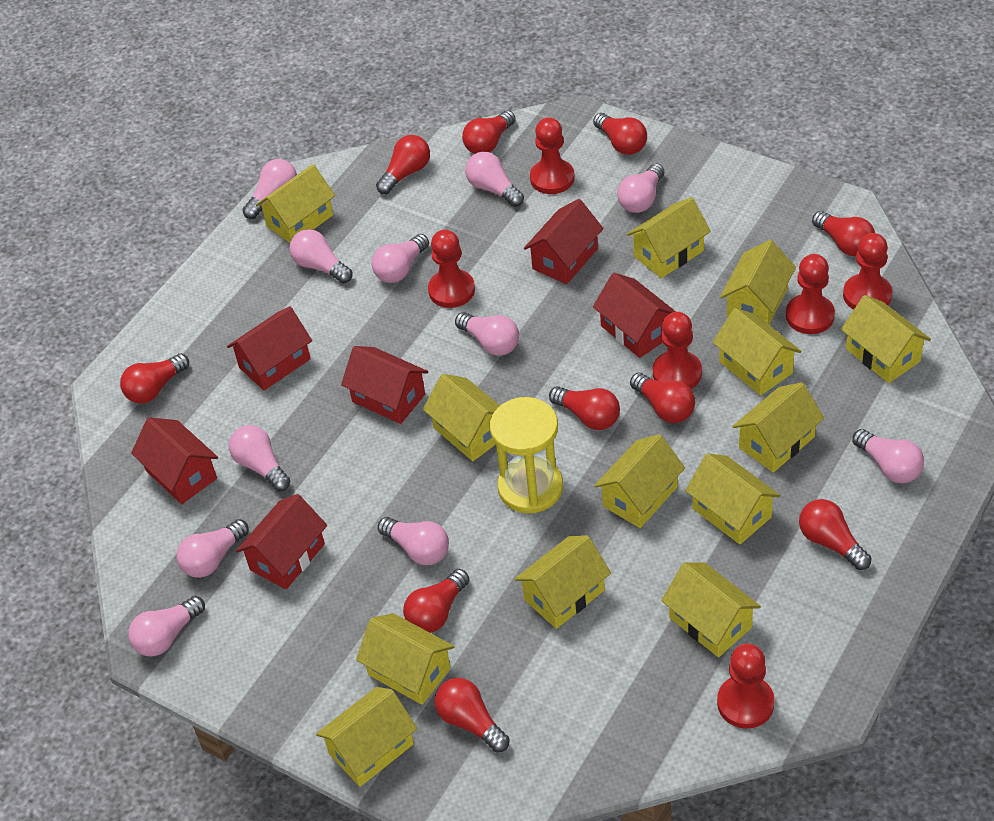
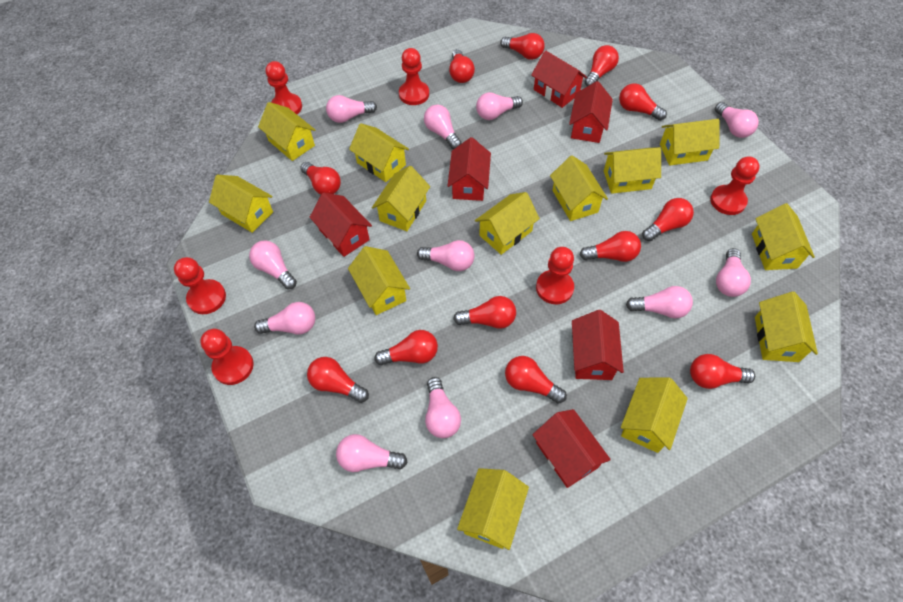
red light bulb: 10 -> 12
yellow hourglass: 1 -> 0

